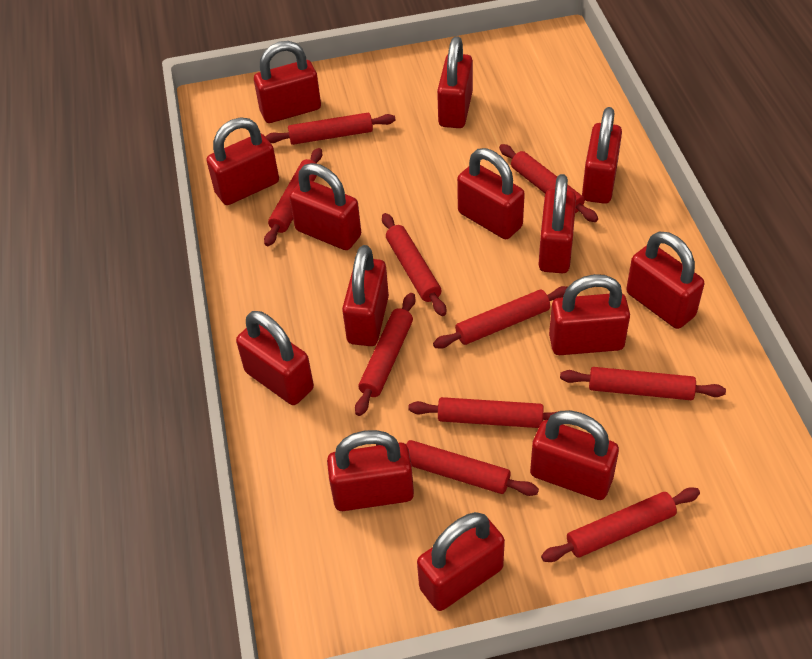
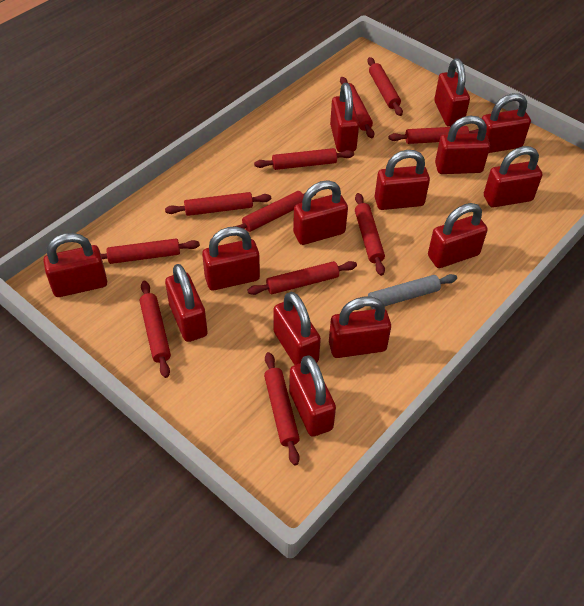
grey rolling pin: 0 -> 1
red rolling pin: 10 -> 11

